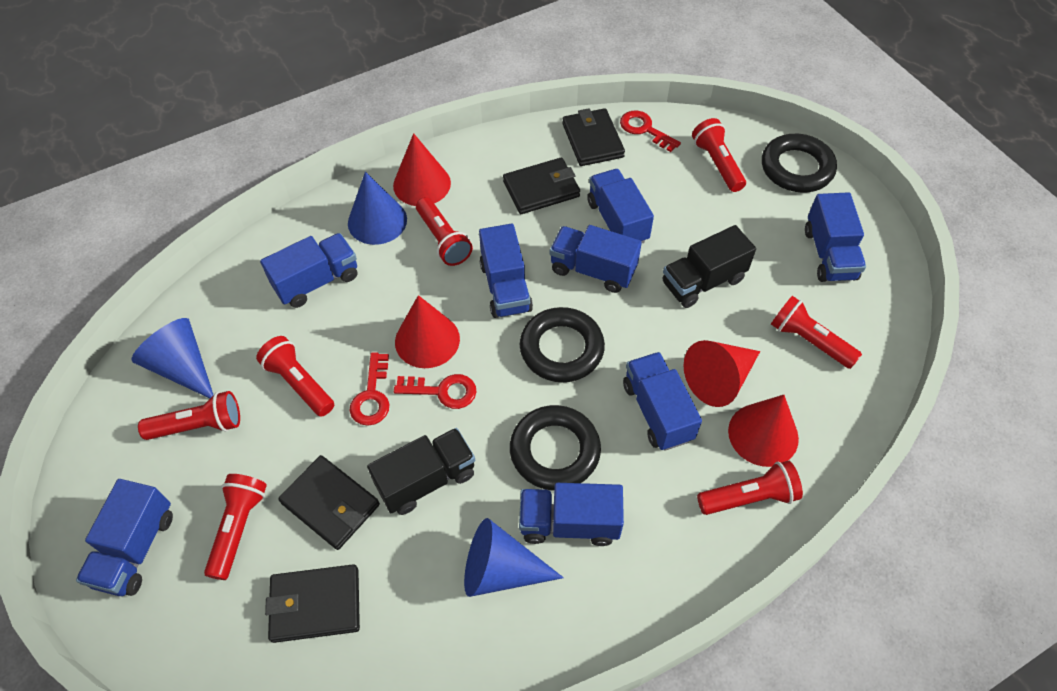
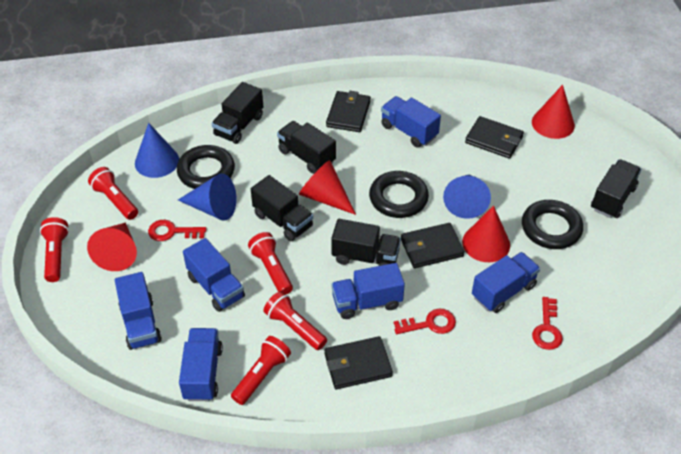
black truck: 2 -> 5
blue truck: 8 -> 6
red flashlight: 7 -> 5

